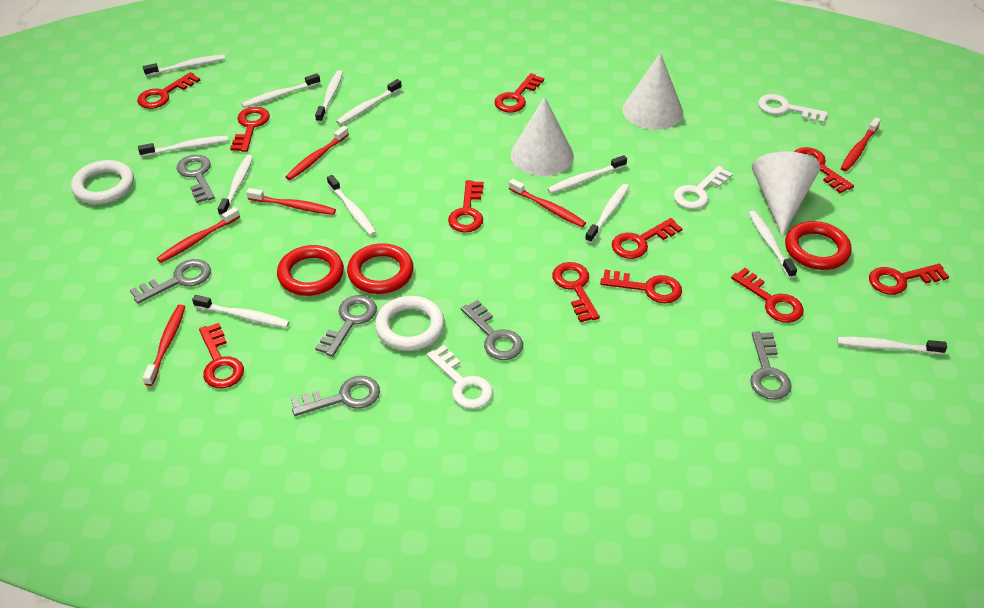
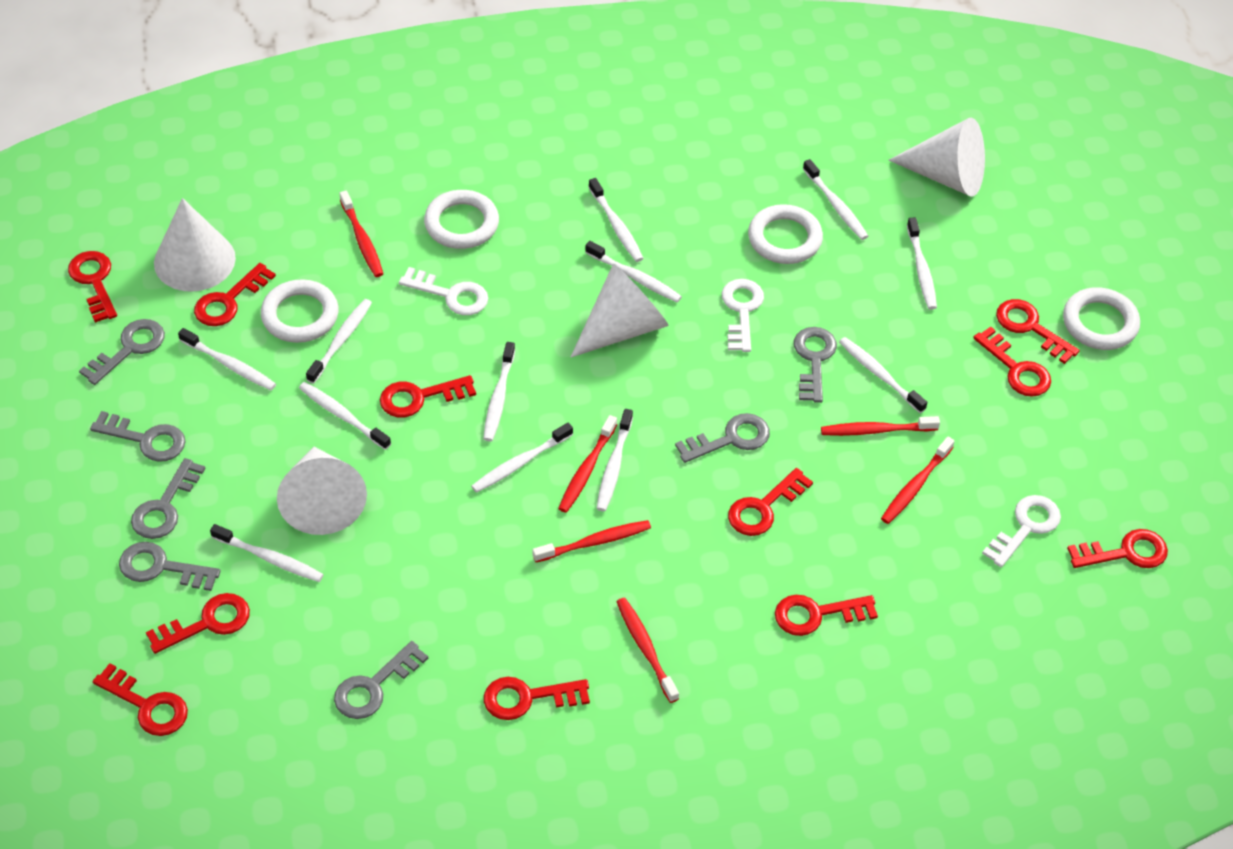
grey key: 6 -> 7
red ring: 3 -> 0
white cone: 3 -> 4
white ring: 2 -> 4

